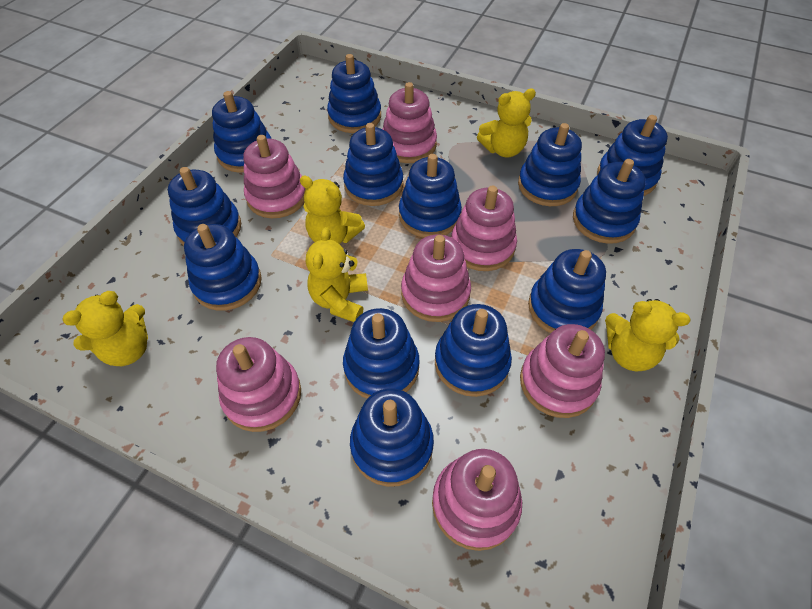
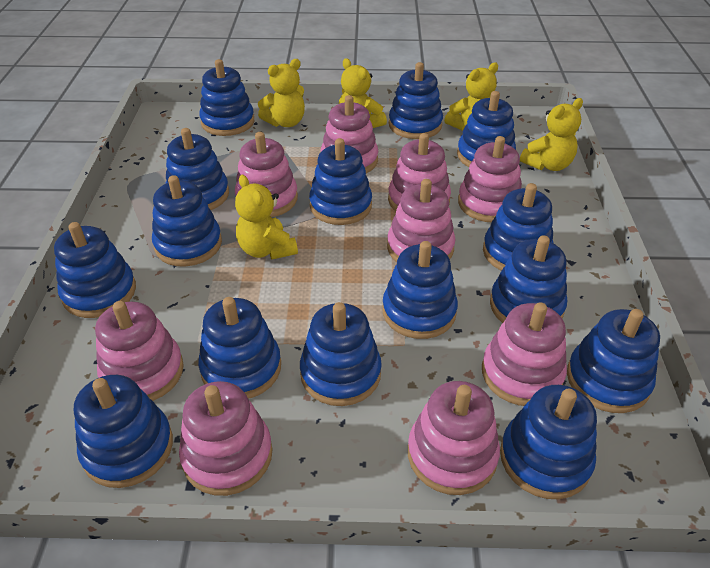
blue stacking toy: 13 -> 15
pink stacking toy: 7 -> 9

